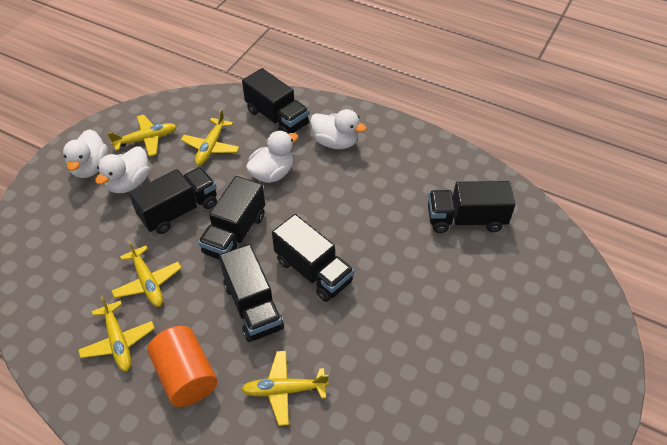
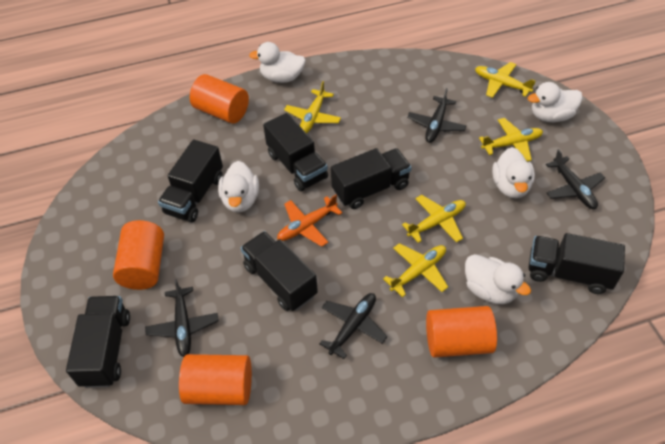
black plane: 0 -> 4
orange cylinder: 1 -> 4
orange plane: 0 -> 1
white duck: 4 -> 5

